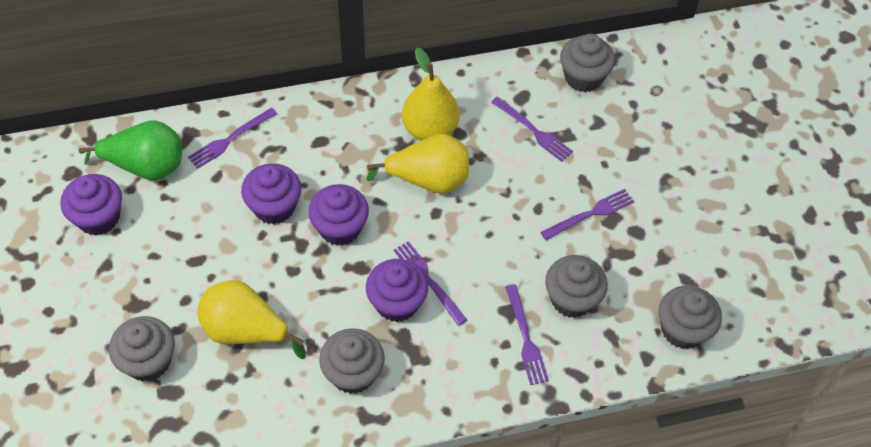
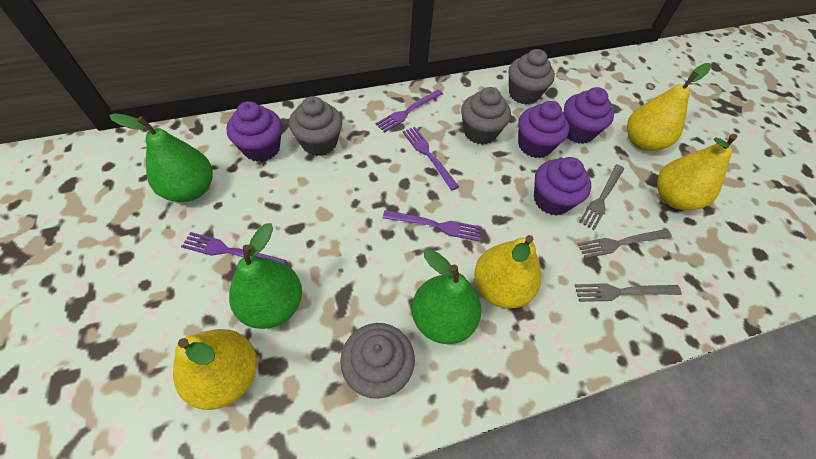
green pear: 1 -> 3
grey cupcake: 5 -> 4
grey fork: 0 -> 3
purple fork: 5 -> 4
yellow pear: 3 -> 4

